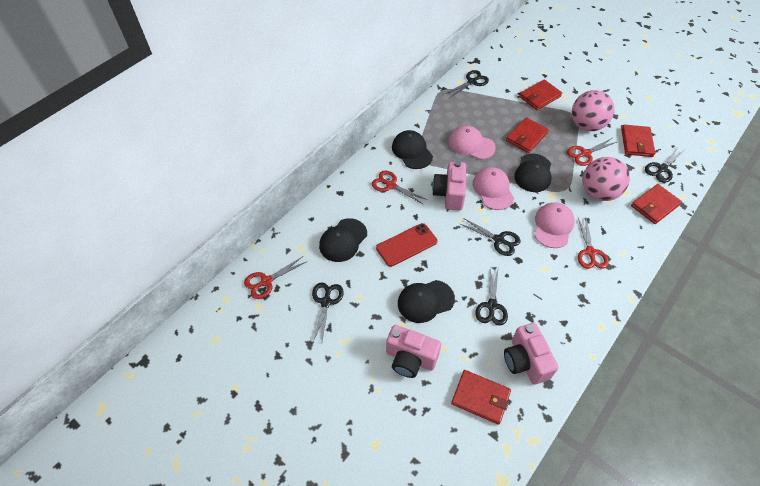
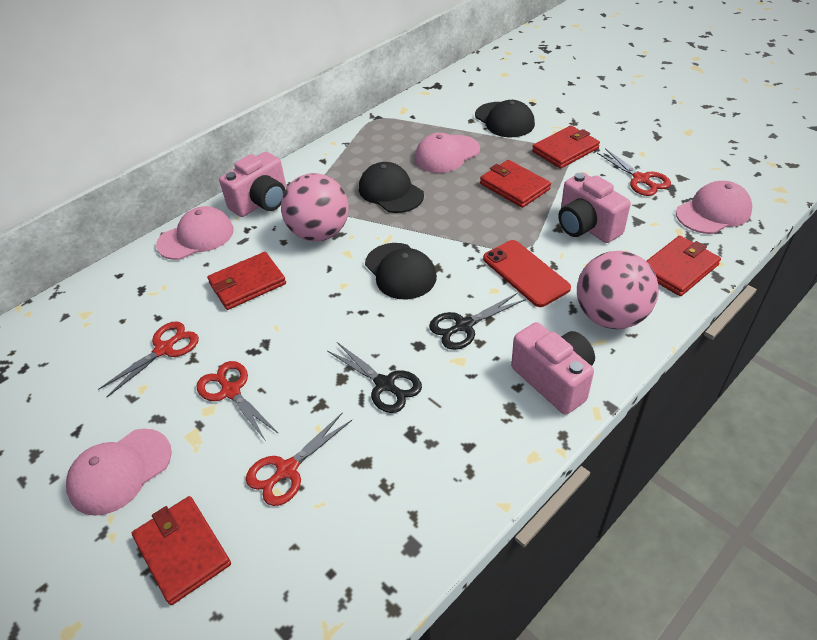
black cap: 4 -> 3
black scissors: 5 -> 2
pink cap: 3 -> 4

